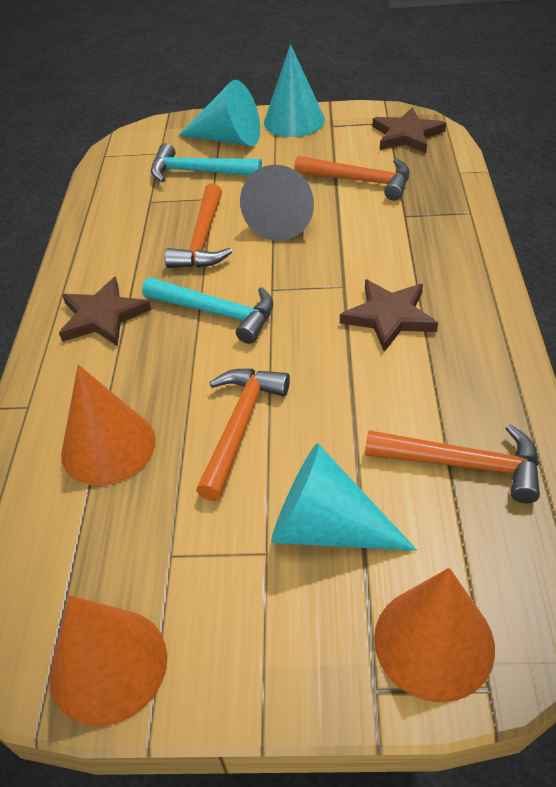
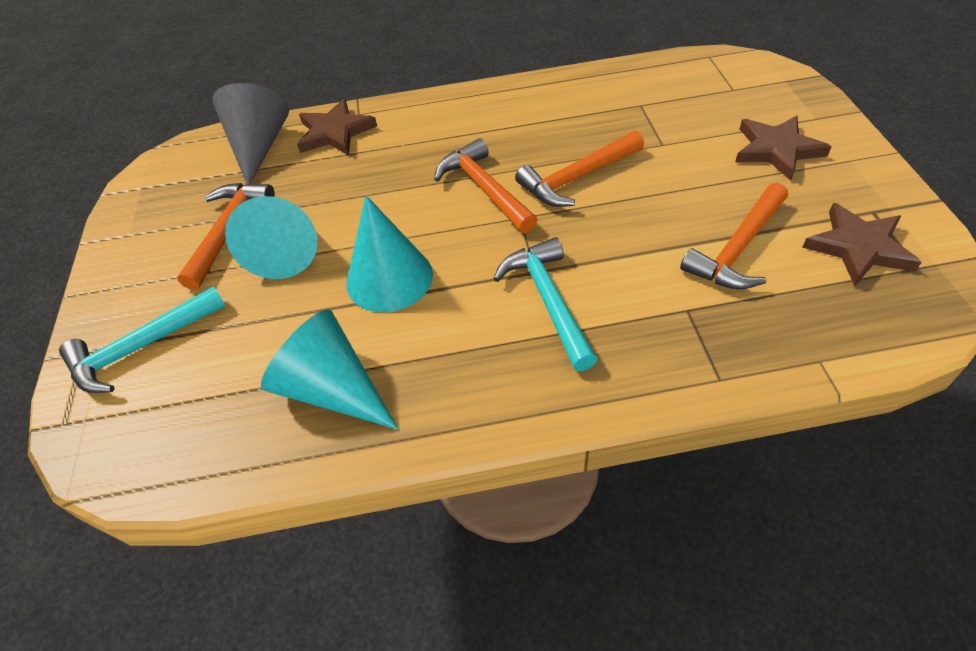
orange cone: 3 -> 0

